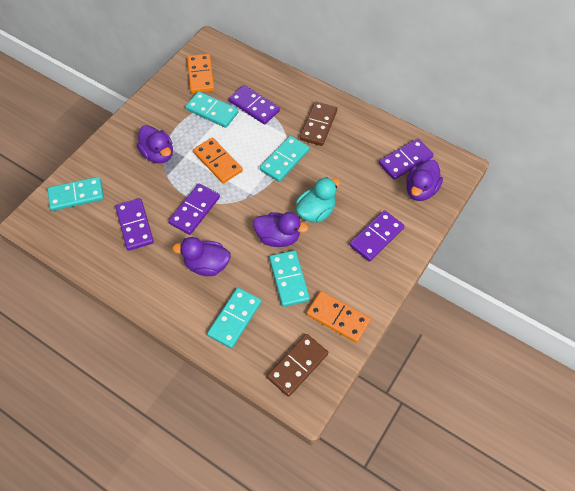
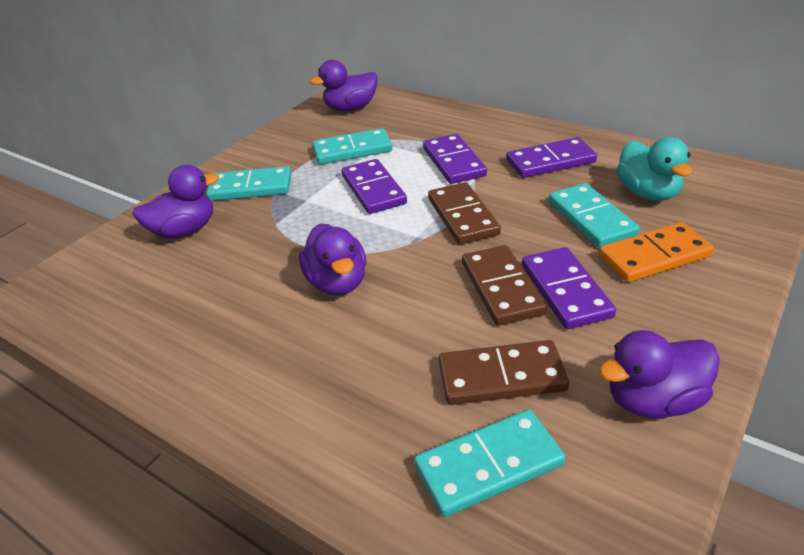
brown domino: 2 -> 3
orange domino: 3 -> 1
purple domino: 5 -> 4
turquoise domino: 5 -> 4

